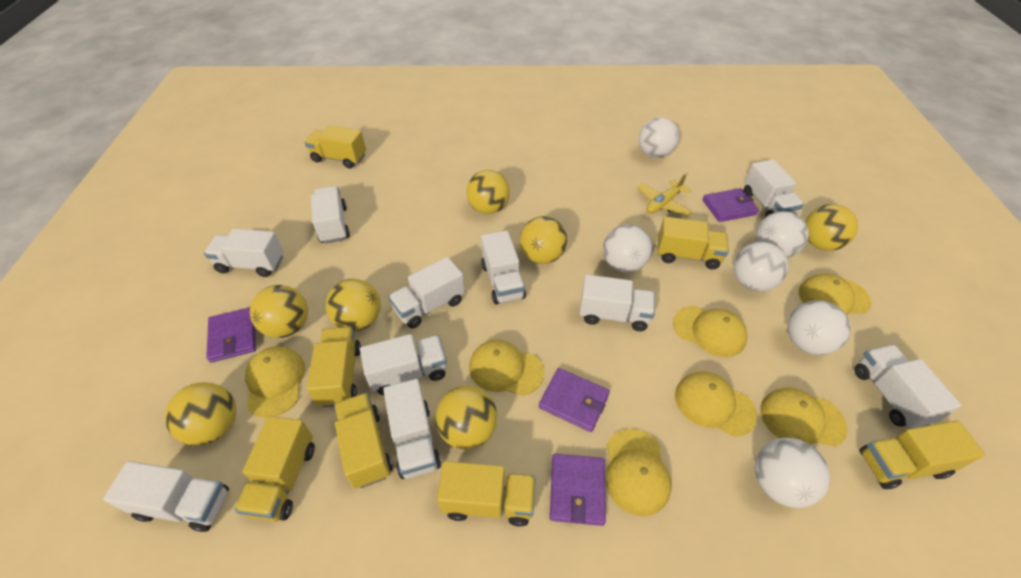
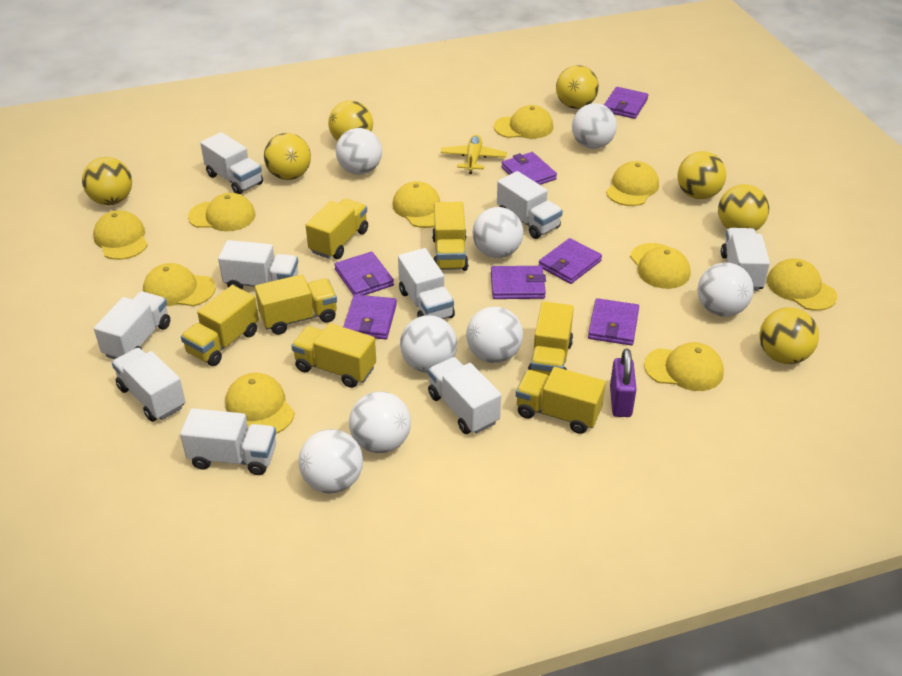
purple padlock: 0 -> 1
purple wallet: 4 -> 7
white ball: 6 -> 8
white truck: 10 -> 9
yellow cap: 7 -> 10

